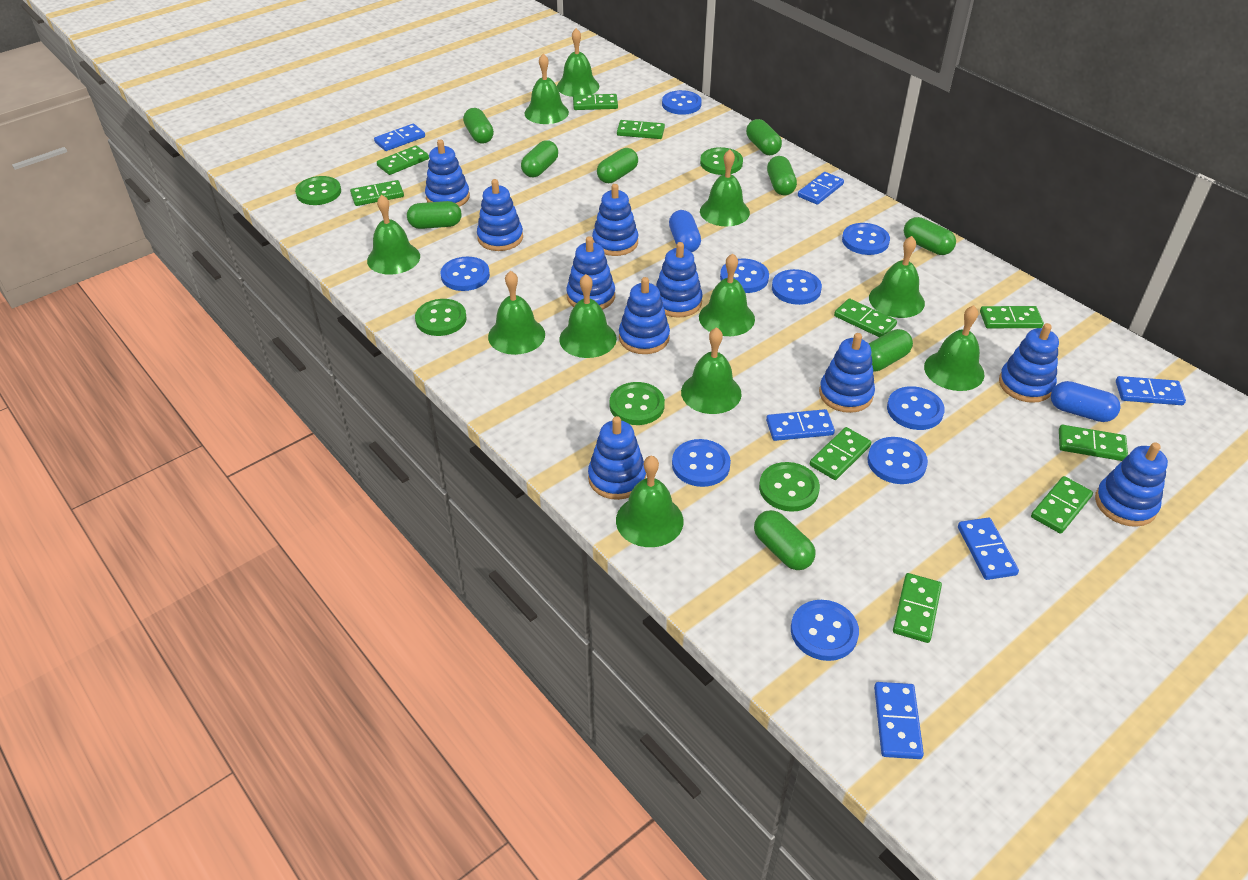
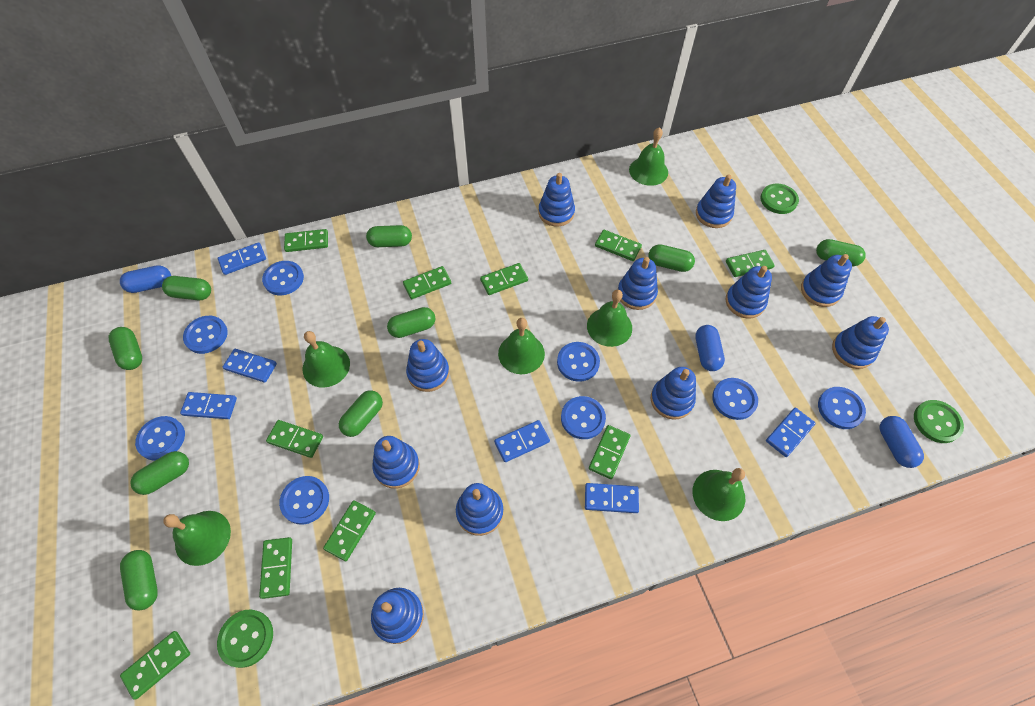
blue button: 9 -> 8
blue capsule: 2 -> 3
blue stacking toy: 10 -> 11
green bell: 11 -> 6
green button: 5 -> 3

